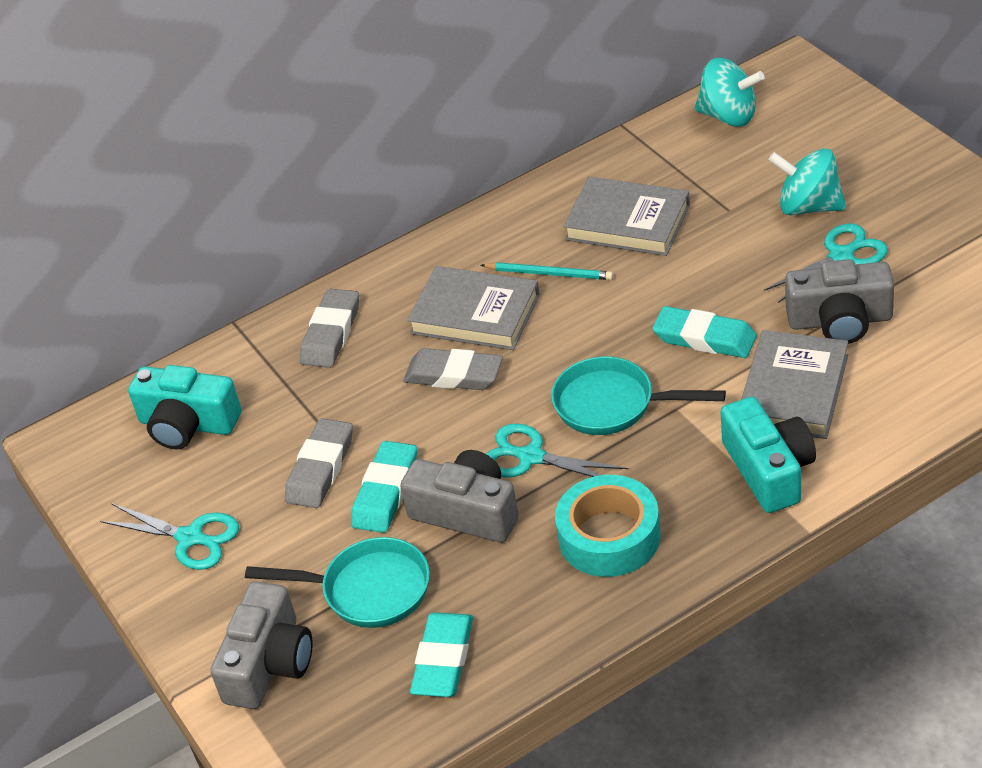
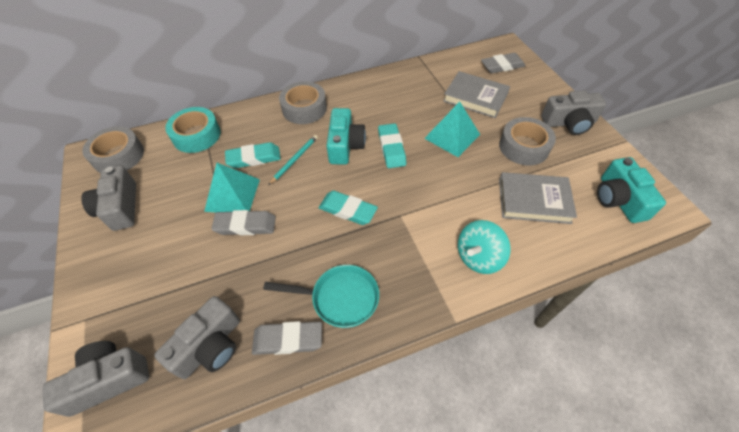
grey book: 3 -> 2
grey camera: 3 -> 4
grey tape: 0 -> 3
turquoise pan: 2 -> 1
turquoise pyramid: 0 -> 2
turquoise scissors: 3 -> 0
turquoise spinning top: 2 -> 1

